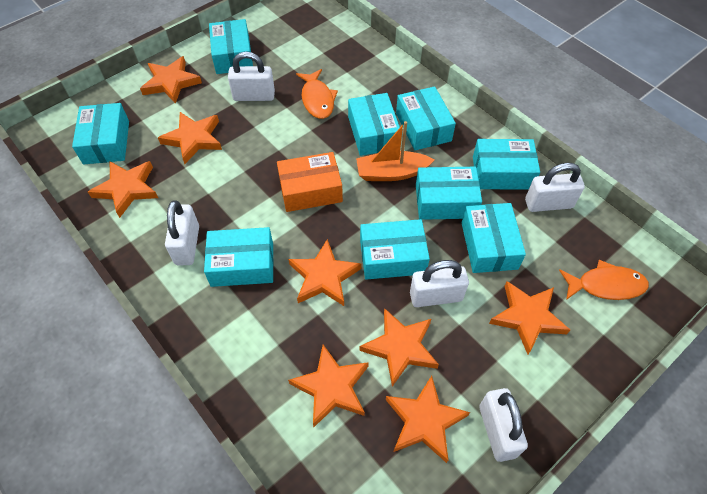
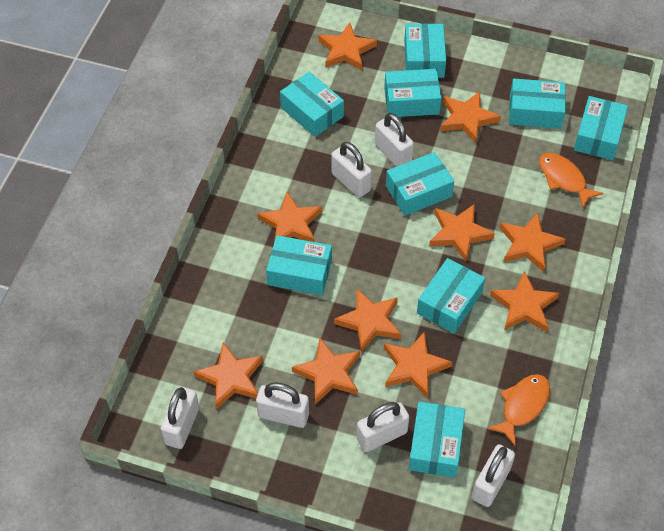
orange boat: 1 -> 0
orange box: 1 -> 0
orange star: 8 -> 10
white padlock: 5 -> 6

